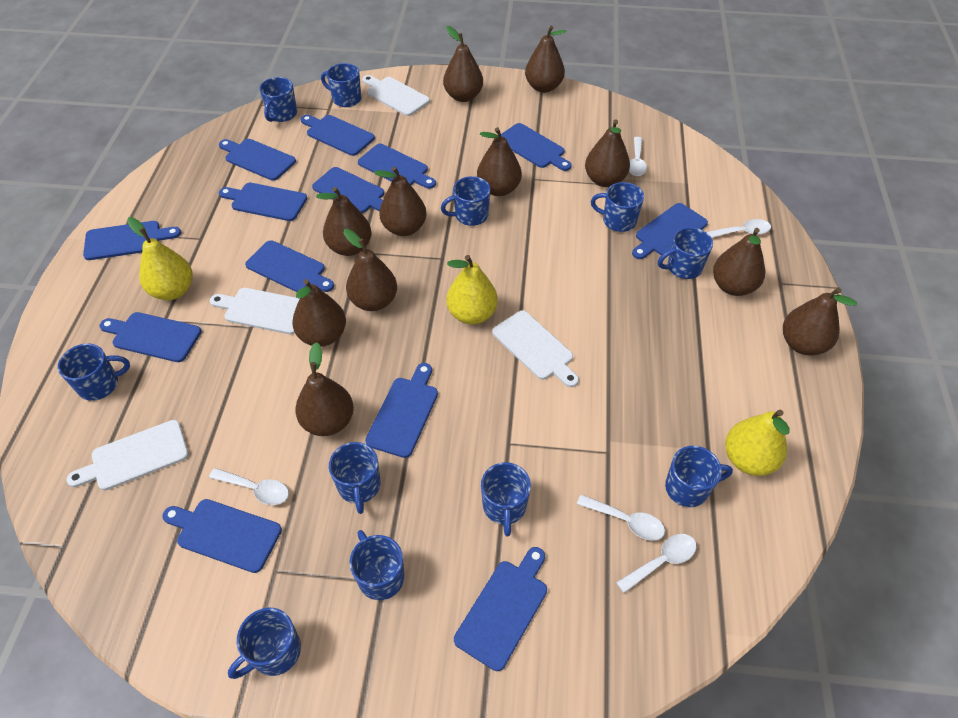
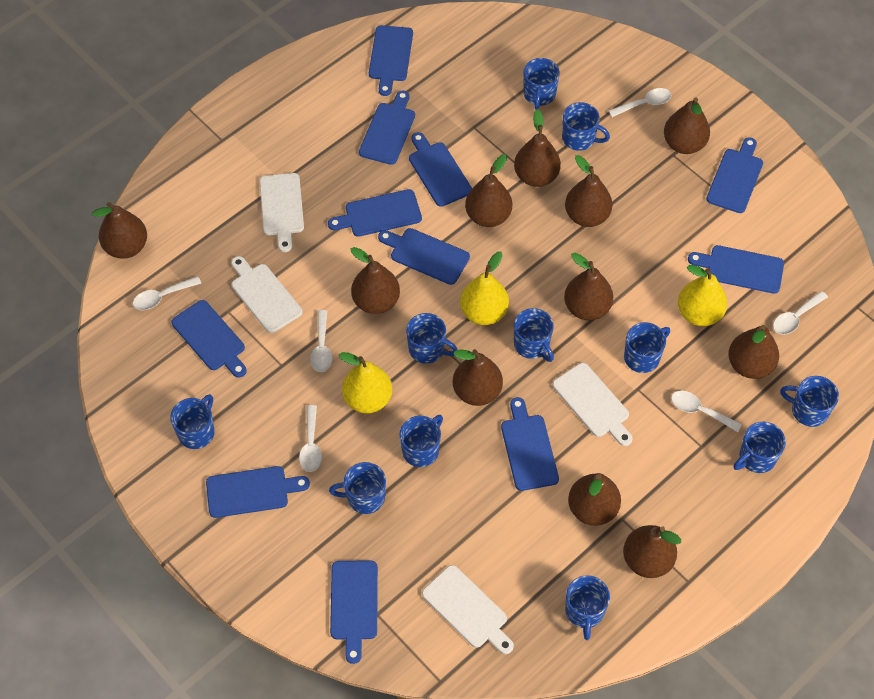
blue cutting board: 13 -> 11
white spoon: 5 -> 6

